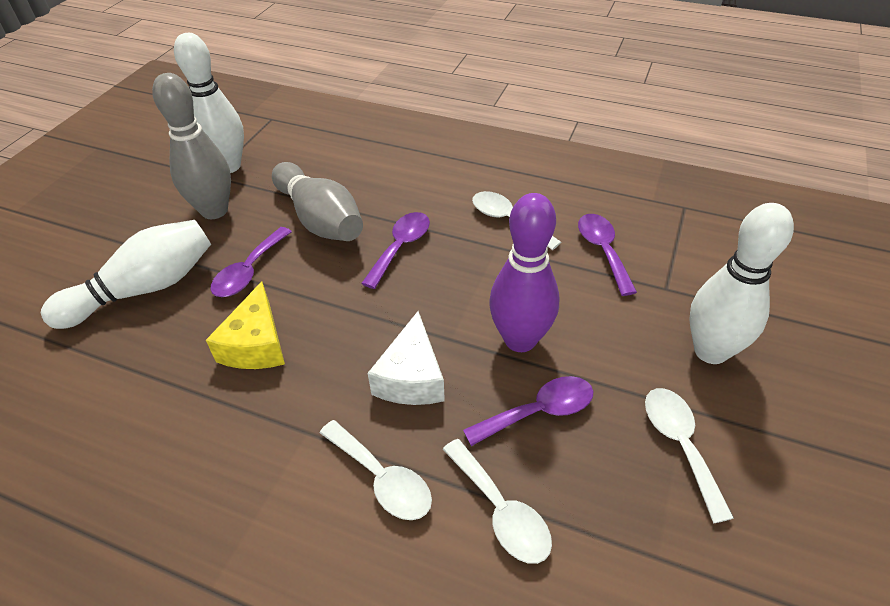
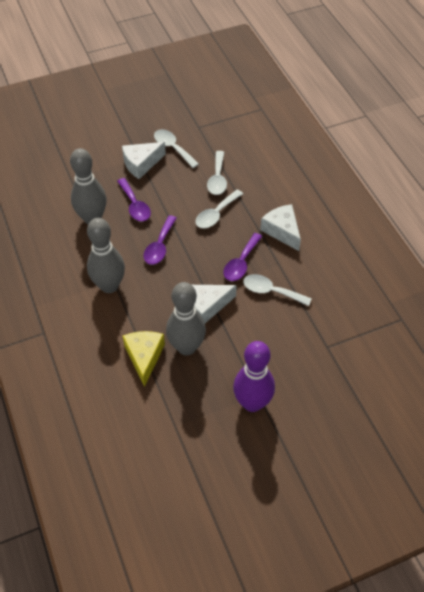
grey bowling pin: 2 -> 3
purple spoon: 4 -> 3
white bowling pin: 3 -> 0
white cheese: 1 -> 3

